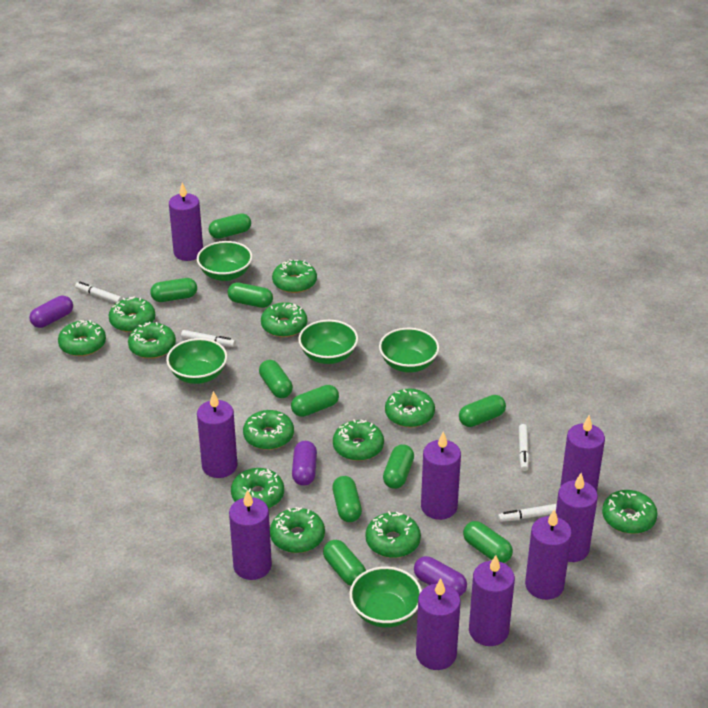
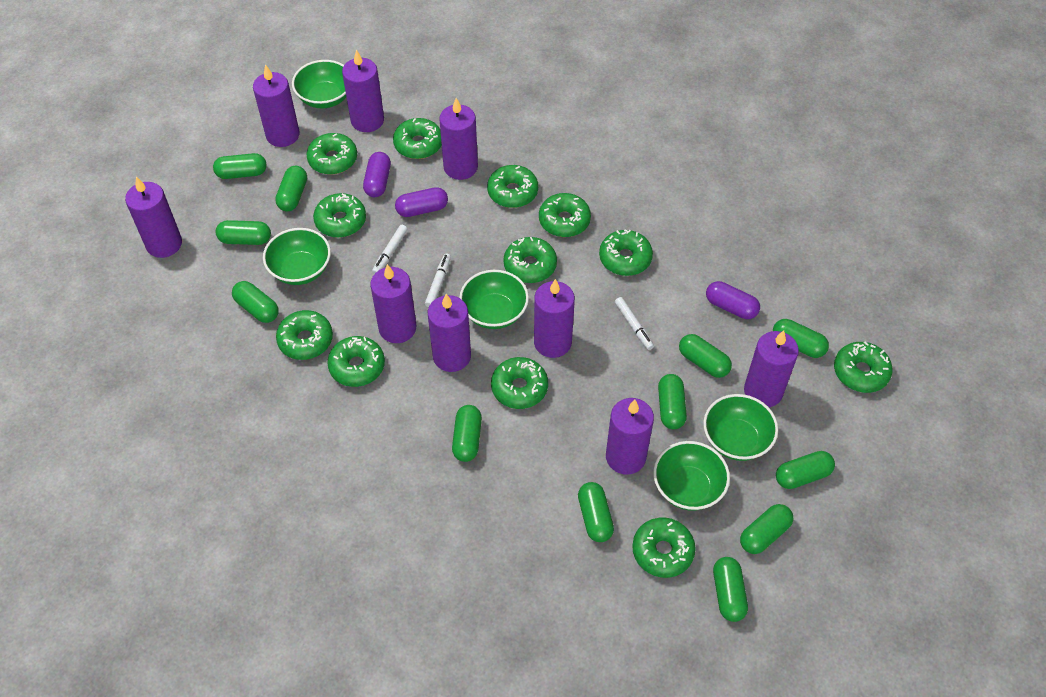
green capsule: 10 -> 12
white marker: 4 -> 3

